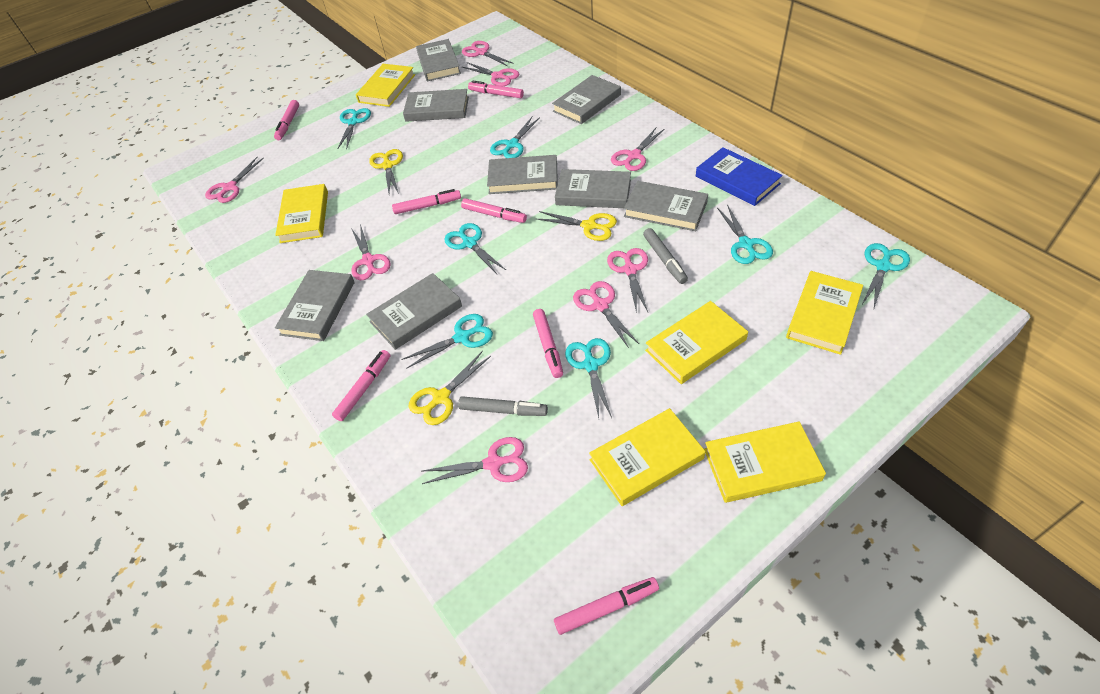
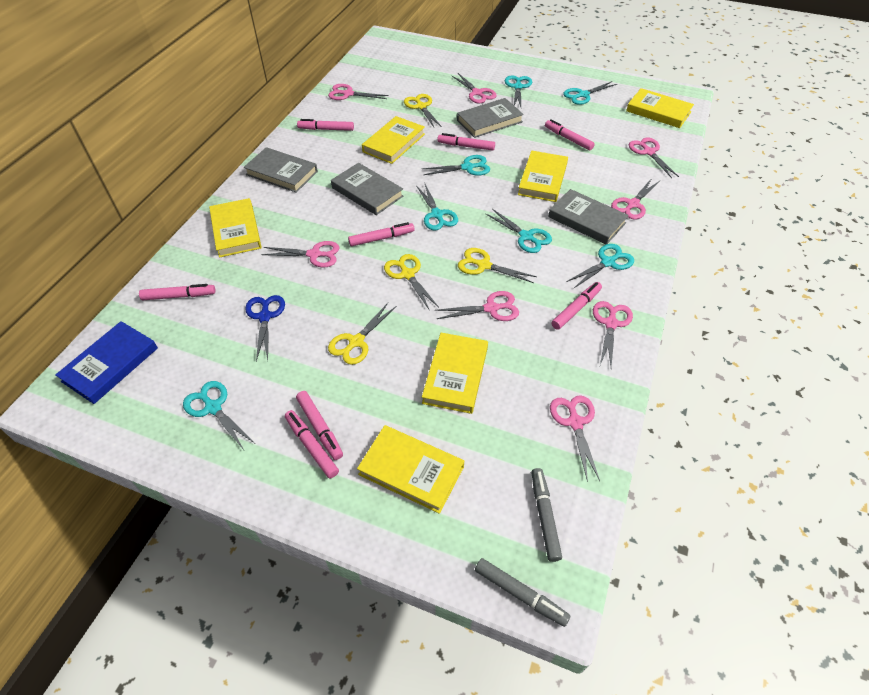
blue scissors: 0 -> 1
grey book: 8 -> 4
pink marker: 7 -> 8
yellow scissors: 3 -> 4

